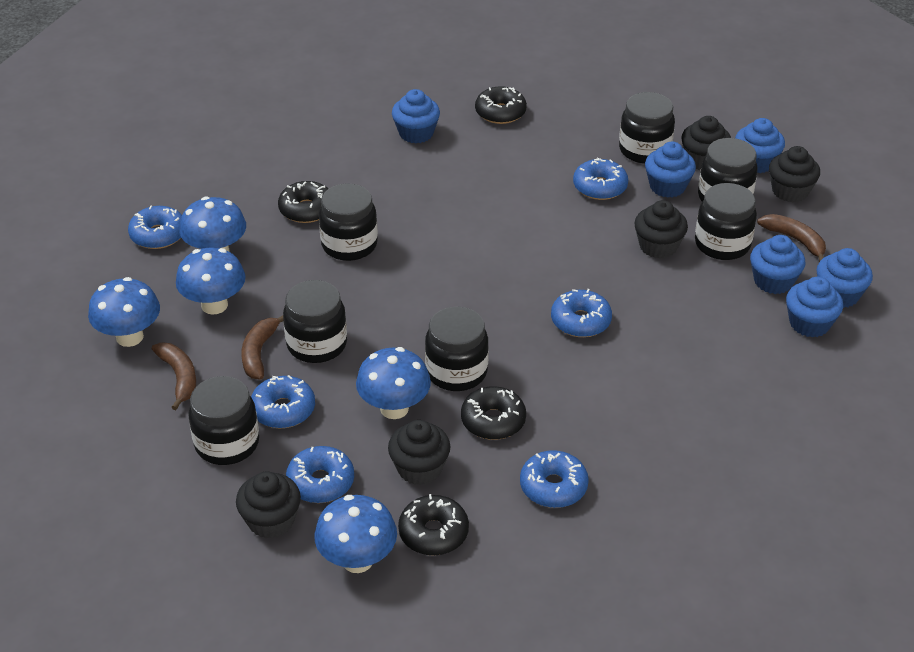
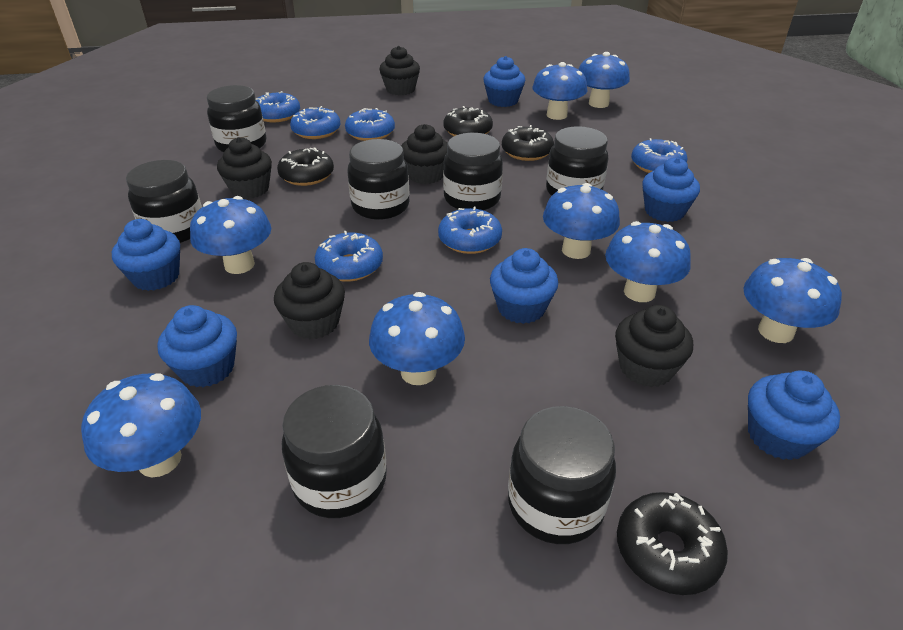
blue mushroom: 5 -> 8
brown banana: 3 -> 0

